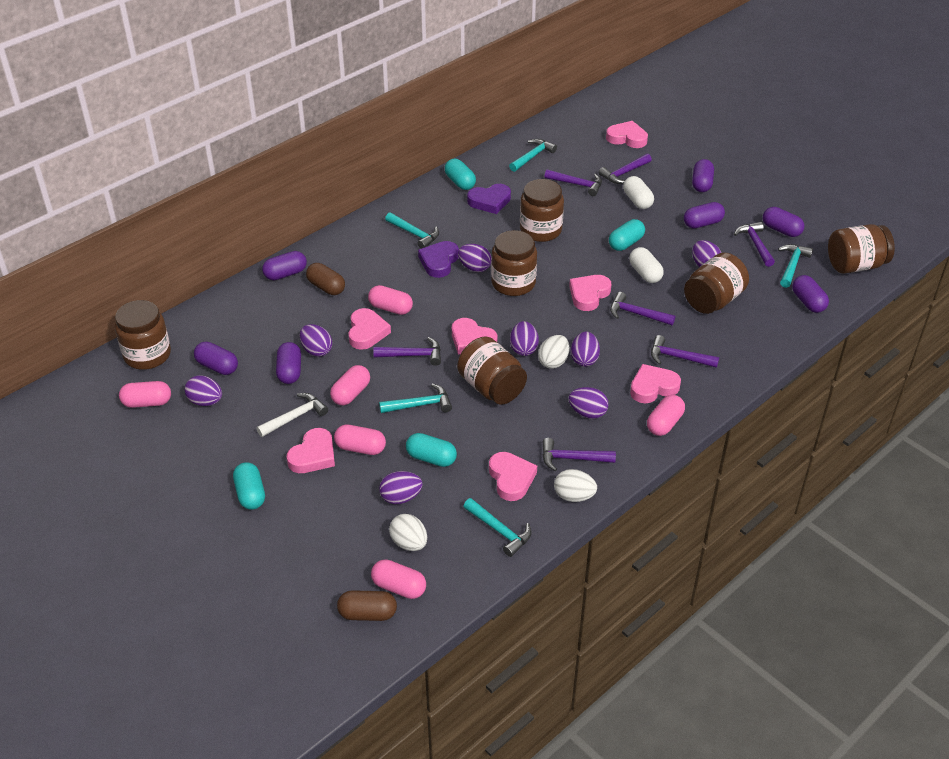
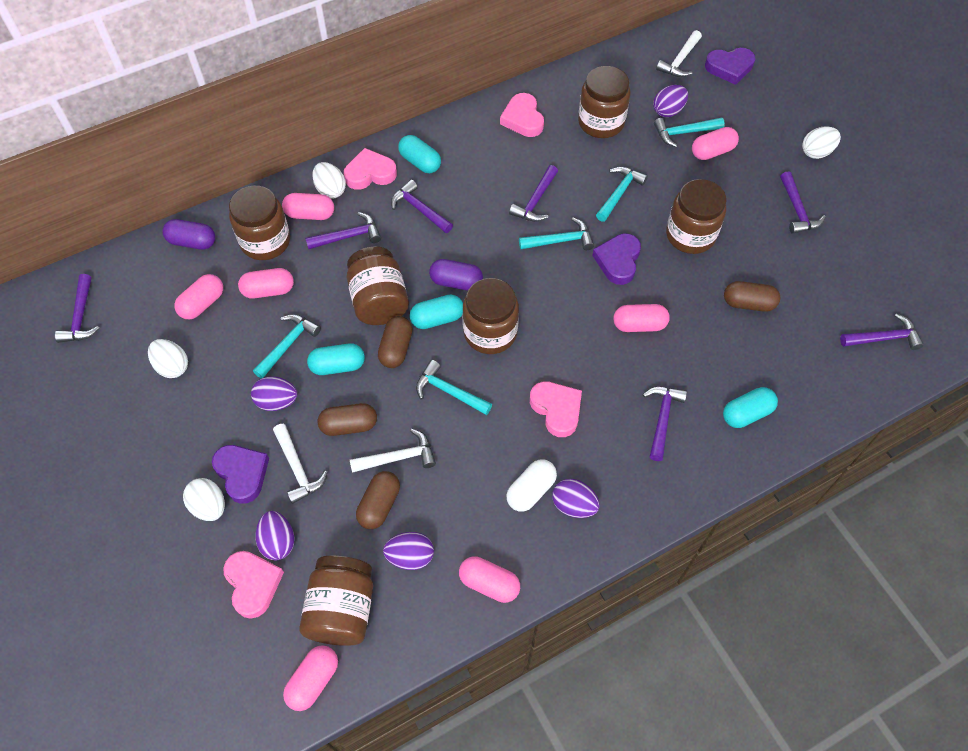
brown capsule: 2 -> 4
pink capsule: 6 -> 7
pink heart: 7 -> 4
purple capsule: 7 -> 2
purple egg: 8 -> 5
purple heart: 2 -> 3
white capsule: 2 -> 1
white egg: 3 -> 4
white hammer: 1 -> 3

